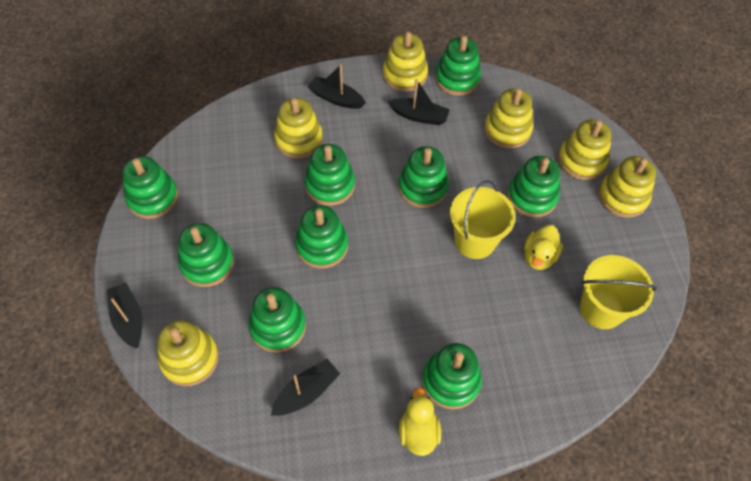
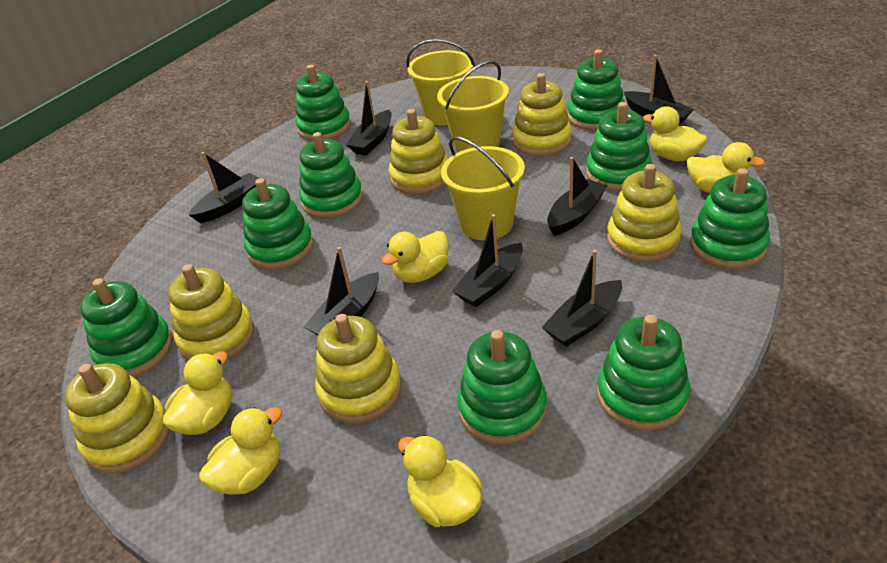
black boat: 4 -> 7
yellow bucket: 2 -> 3
yellow duck: 2 -> 6

